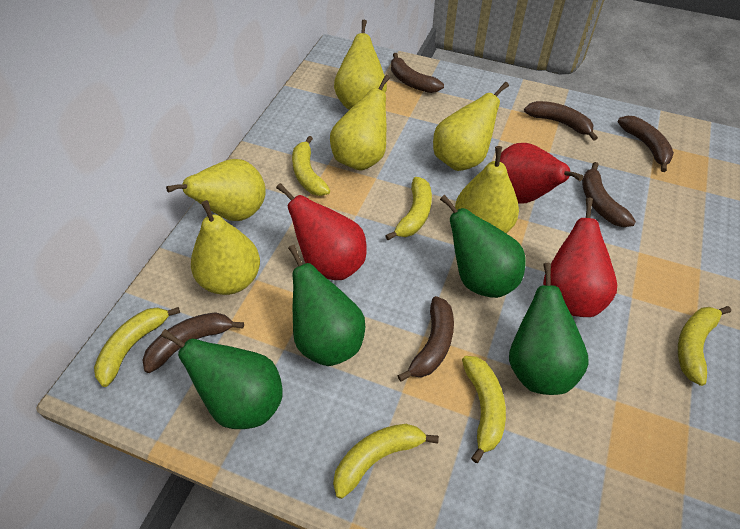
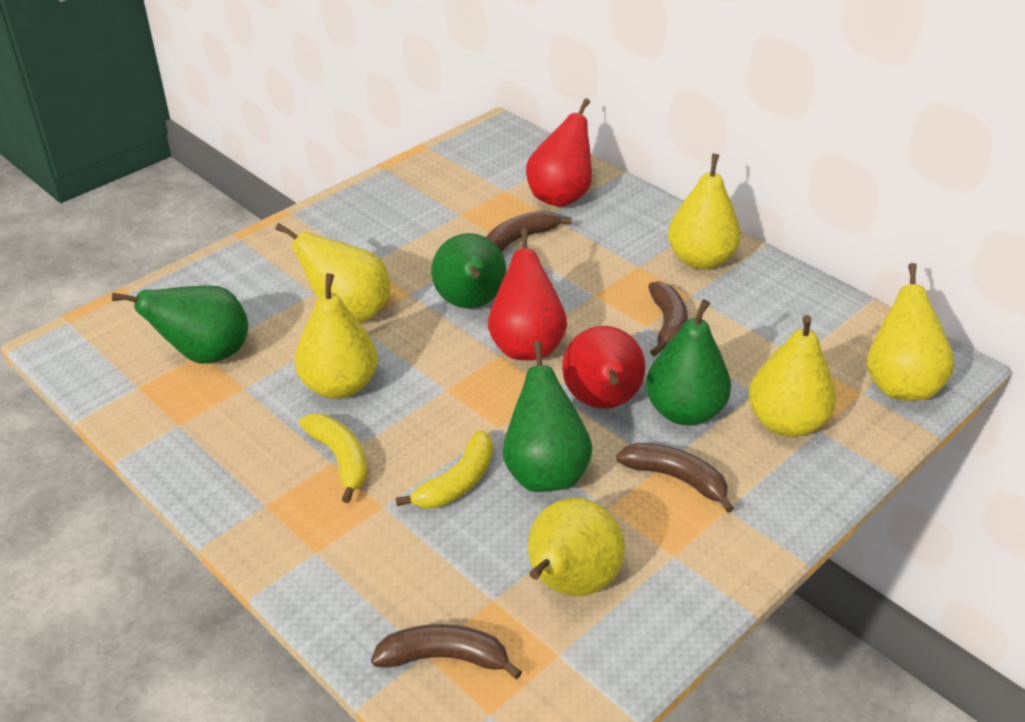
brown banana: 6 -> 4
yellow banana: 6 -> 2

